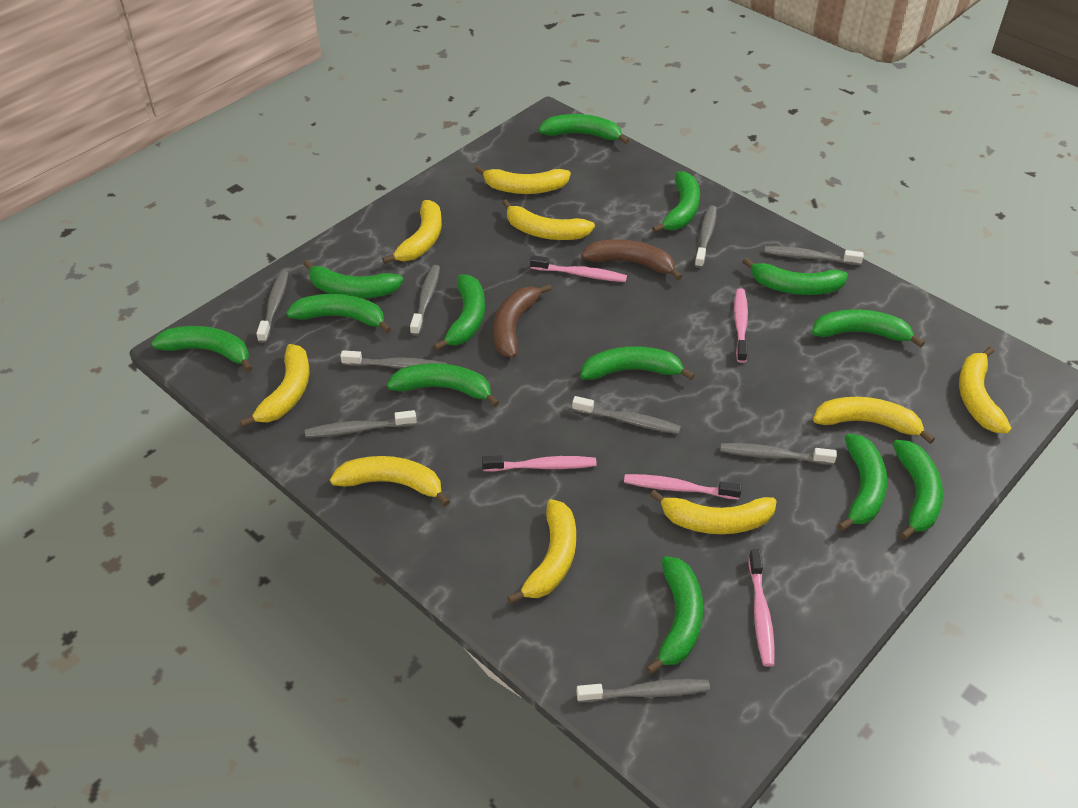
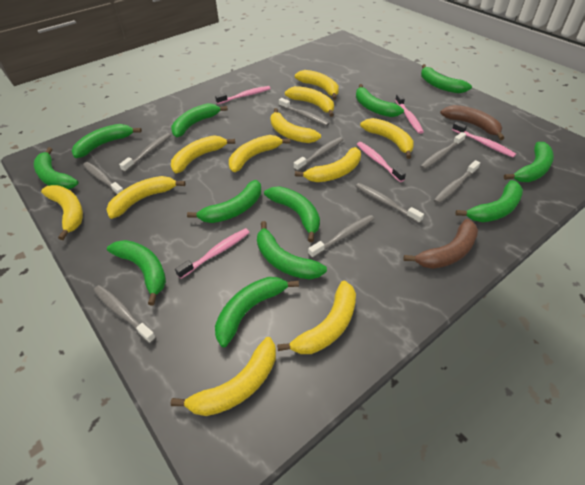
green banana: 13 -> 12
yellow banana: 9 -> 11

